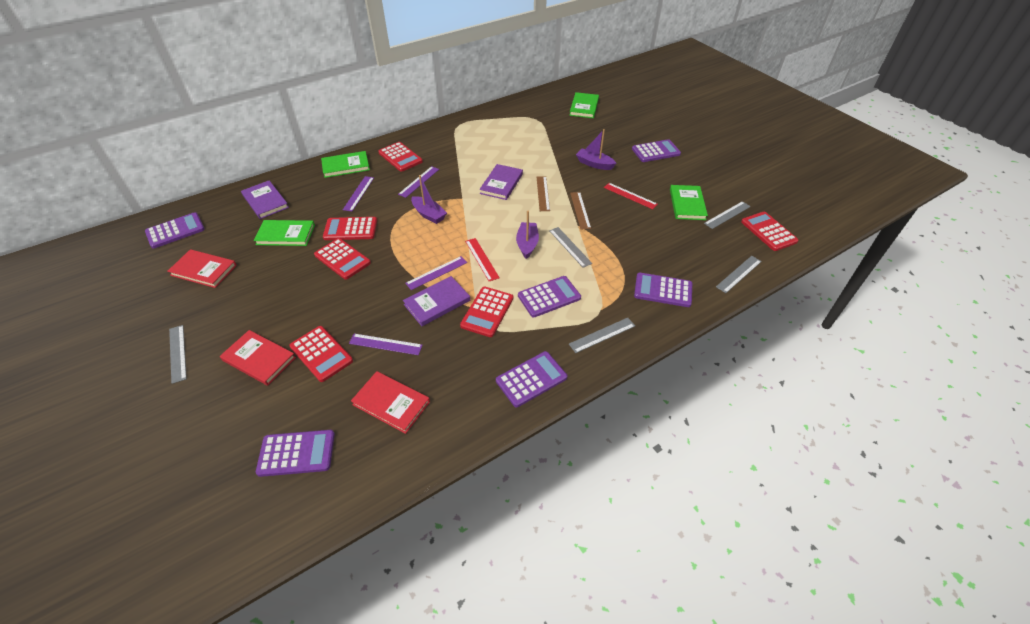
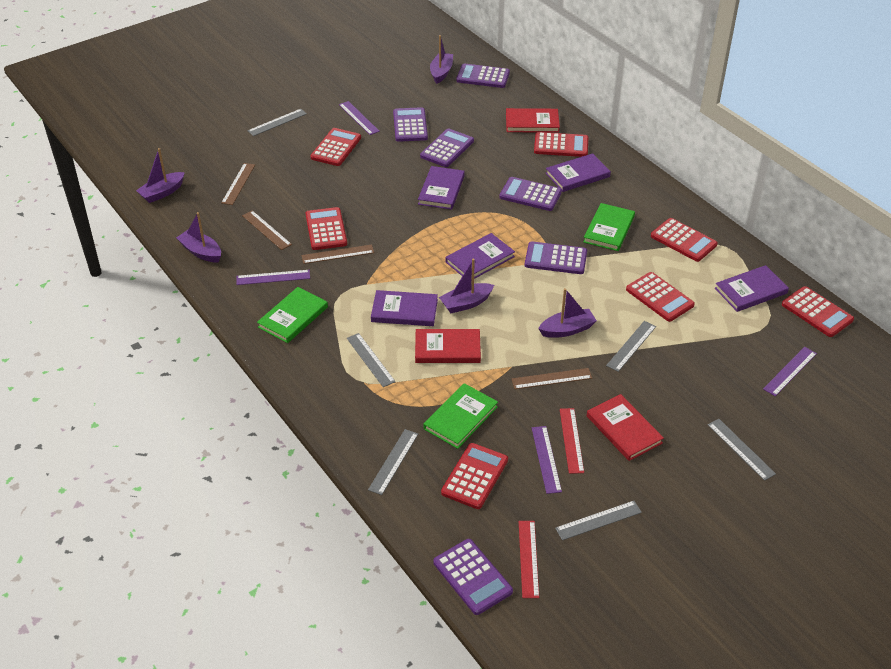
brown ruler: 2 -> 4
green book: 4 -> 3
grey ruler: 5 -> 6
purple boat: 3 -> 5
purple book: 3 -> 5
red calculator: 6 -> 7

